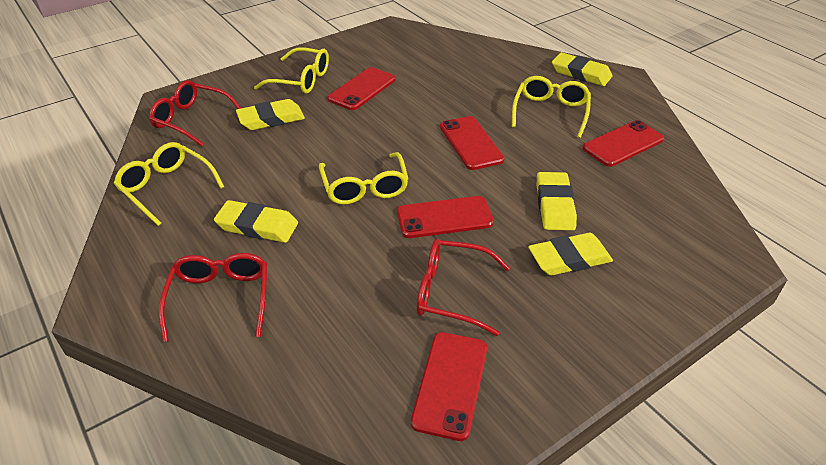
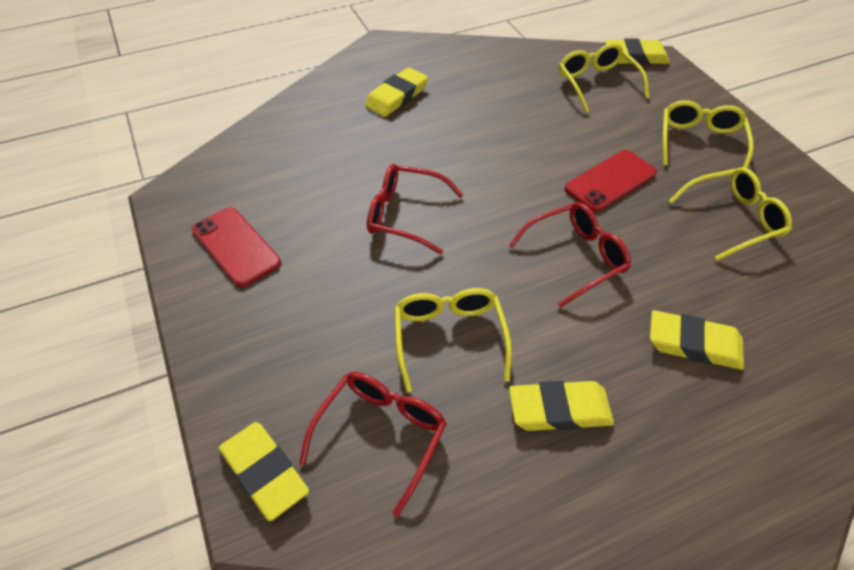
red phone: 5 -> 2

